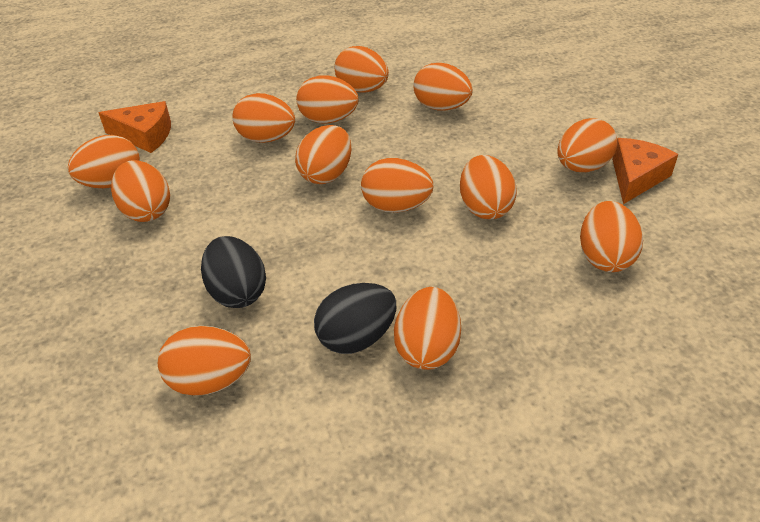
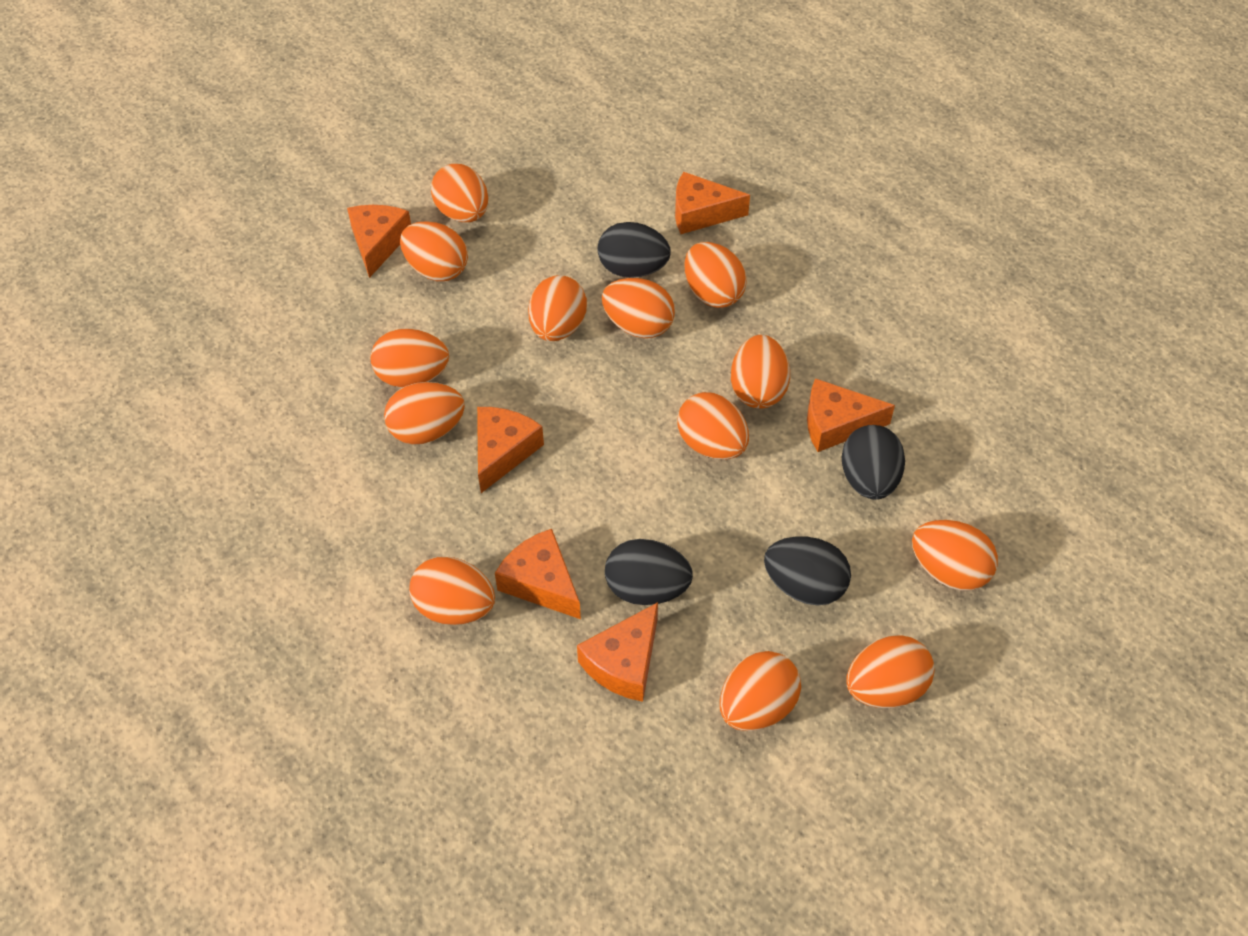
black egg: 2 -> 4
orange cheese: 2 -> 6

